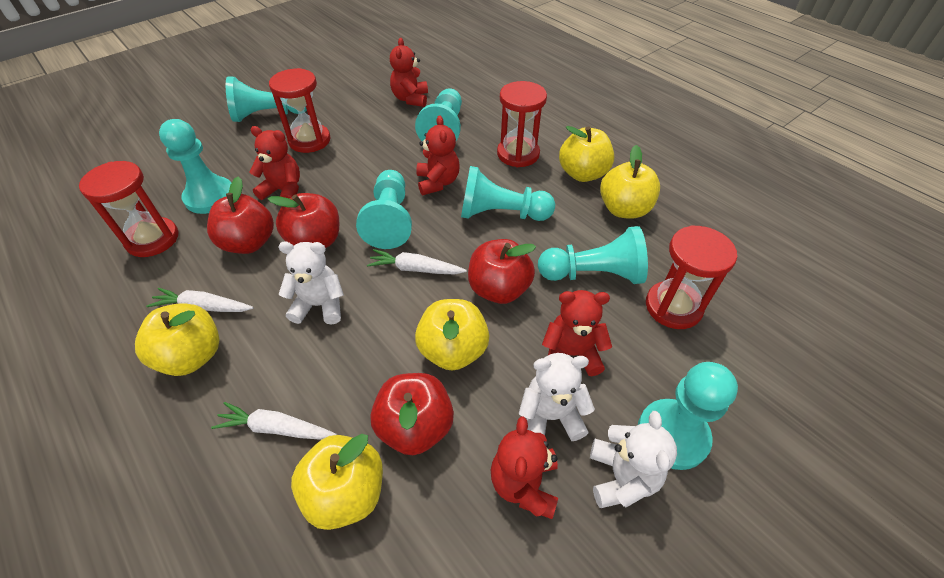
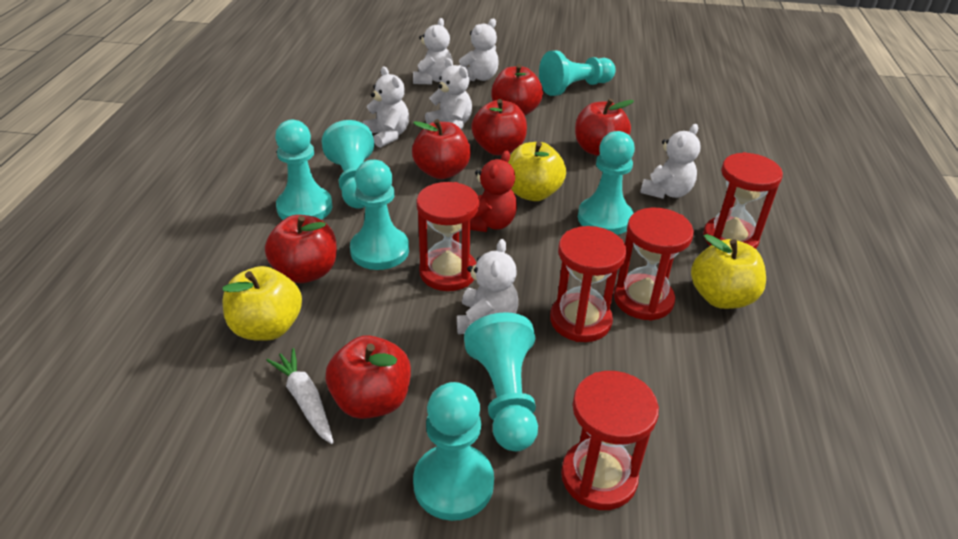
red apple: 4 -> 6
red hourglass: 4 -> 5
red teddy bear: 5 -> 1
white carrot: 3 -> 1
white teddy bear: 3 -> 6
yellow apple: 5 -> 3

